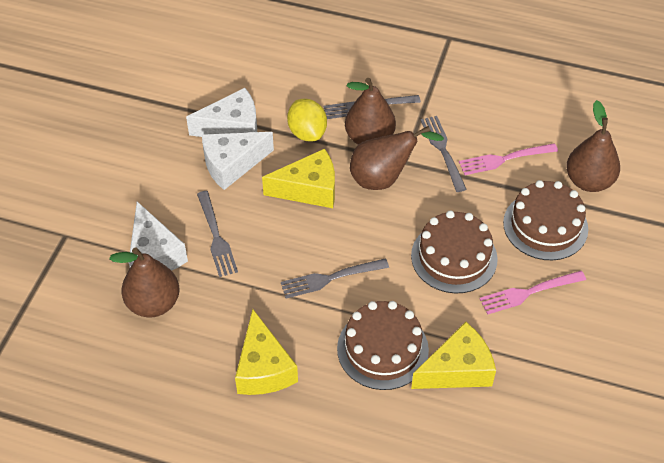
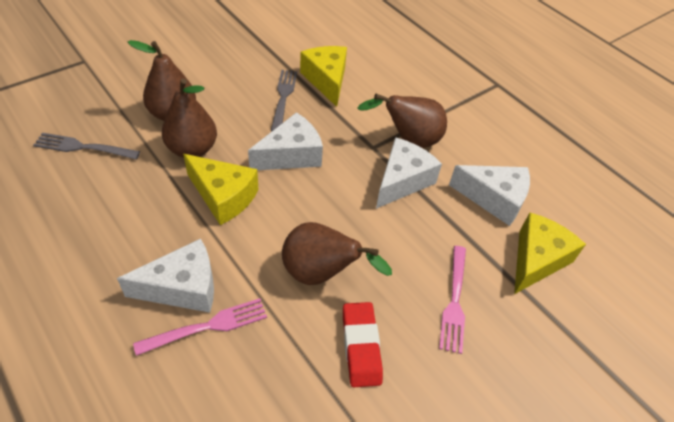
brown cake: 3 -> 0
grey fork: 4 -> 2
red eraser: 0 -> 1
white cheese: 3 -> 4
yellow lemon: 1 -> 0

